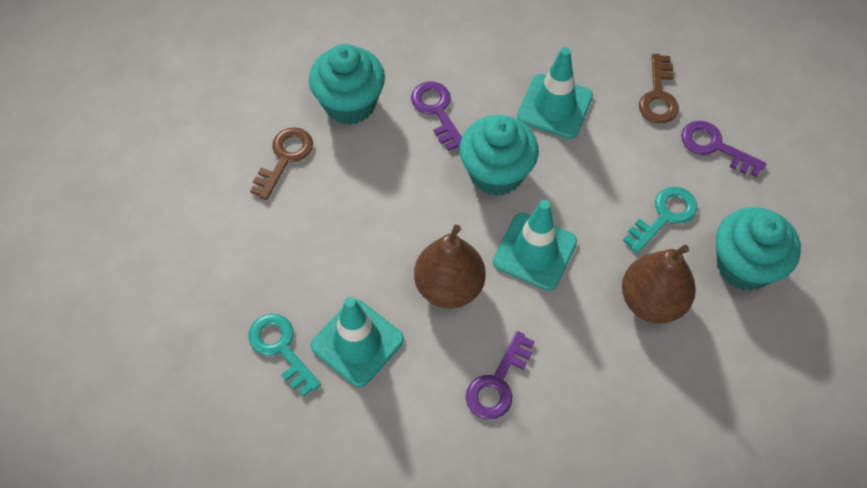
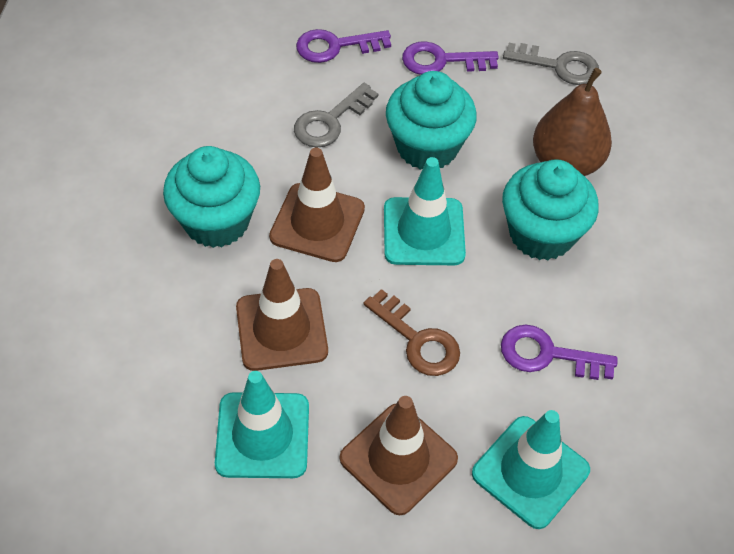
brown key: 2 -> 1
brown pear: 2 -> 1
brown traffic cone: 0 -> 3
grey key: 0 -> 2
turquoise key: 2 -> 0

